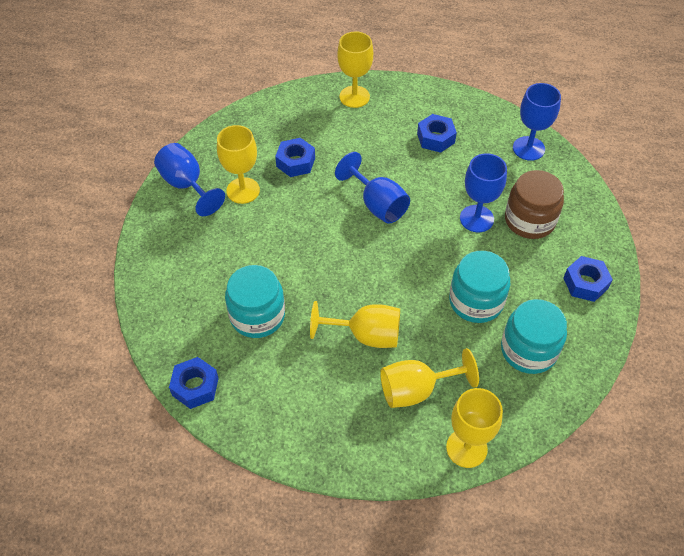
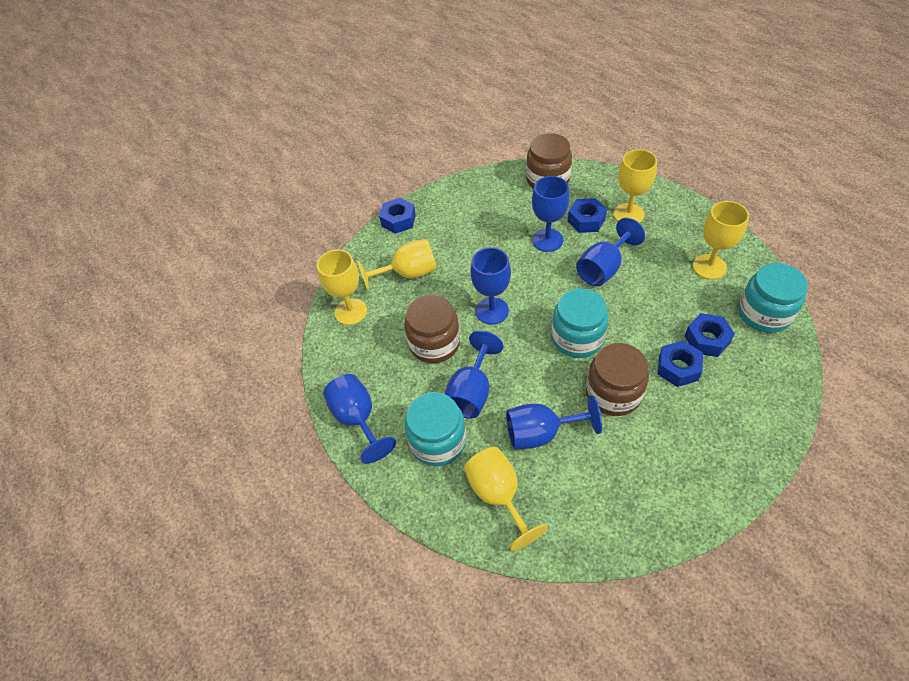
blue goblet: 4 -> 6
brown jar: 1 -> 3

